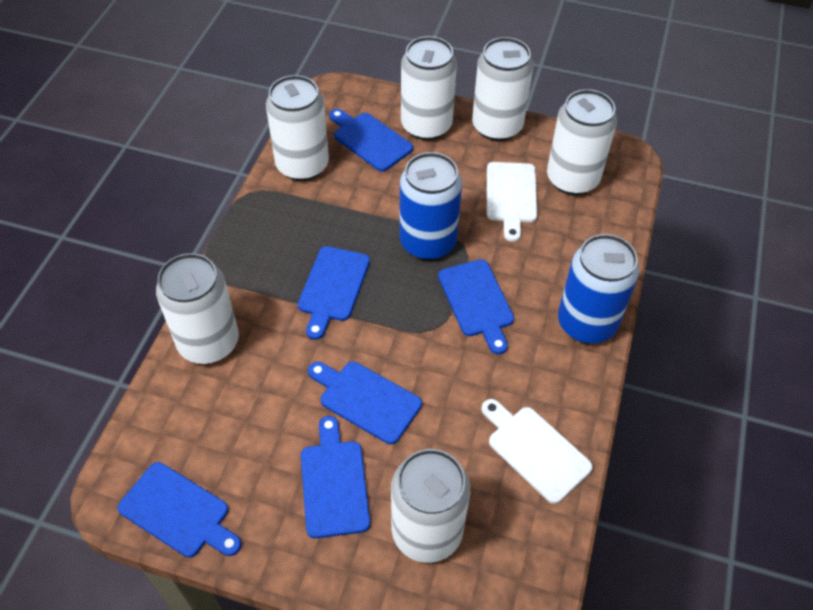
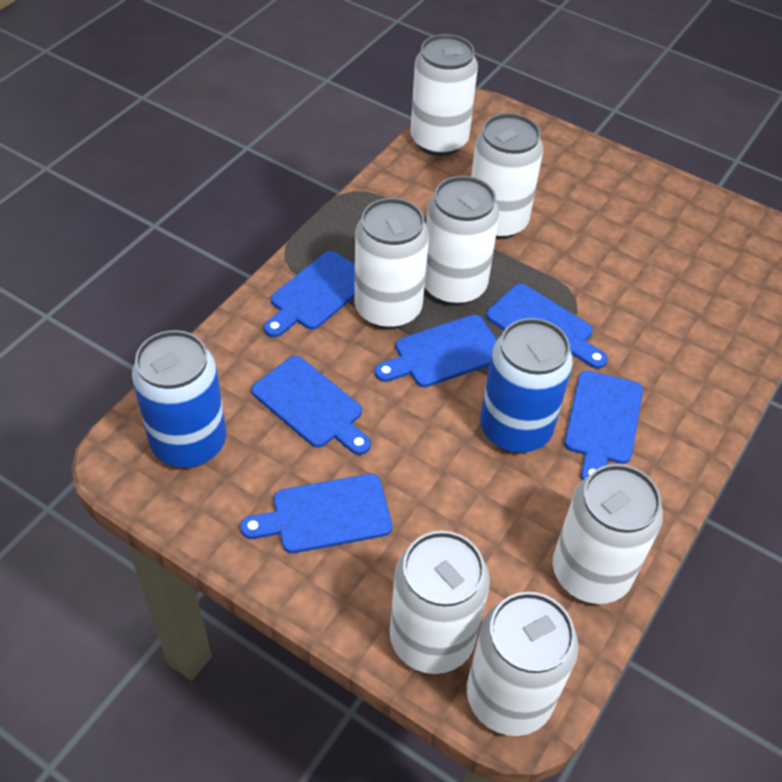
white can: 6 -> 7
white cutting board: 2 -> 0

